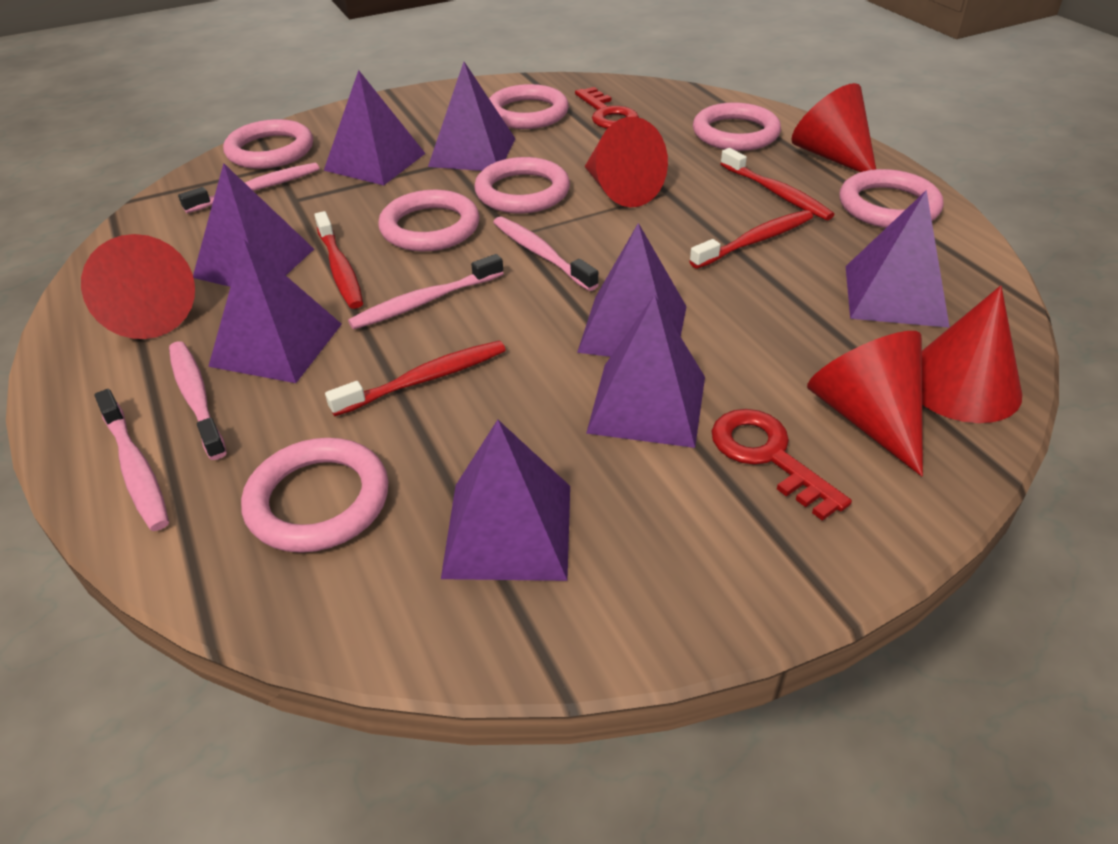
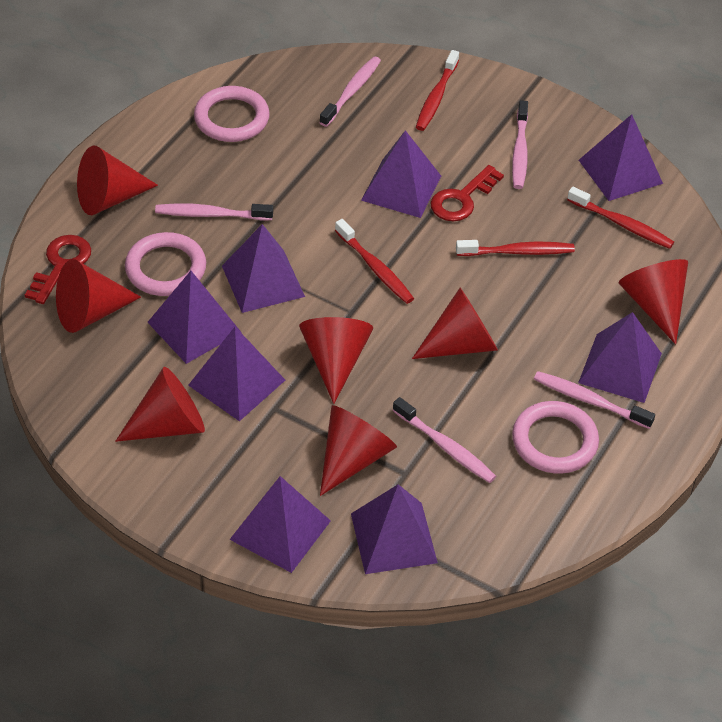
pink ring: 7 -> 3
red cone: 5 -> 7

